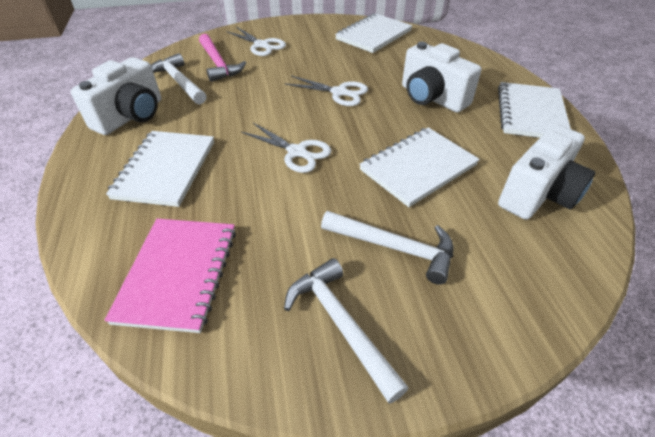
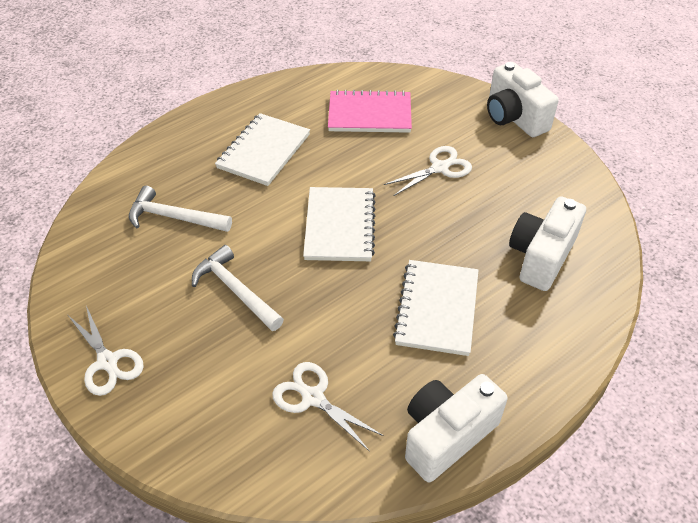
pink hammer: 1 -> 0
white hammer: 3 -> 2
white notebook: 4 -> 3

